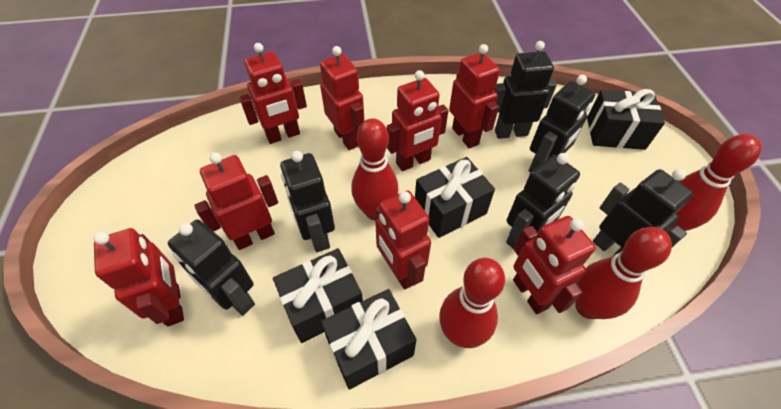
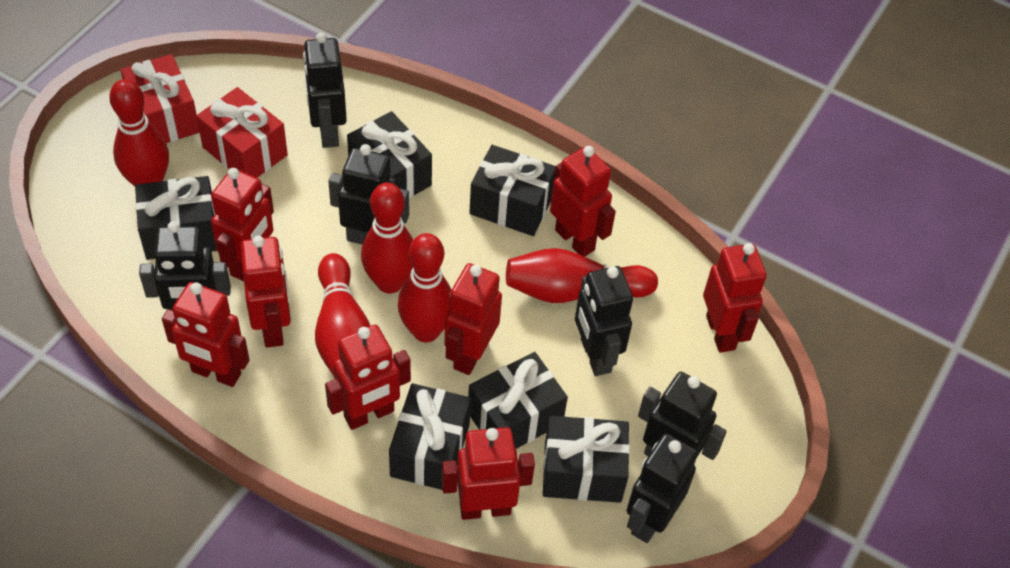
black gift: 4 -> 6
red bowling pin: 4 -> 5
red gift: 0 -> 2

